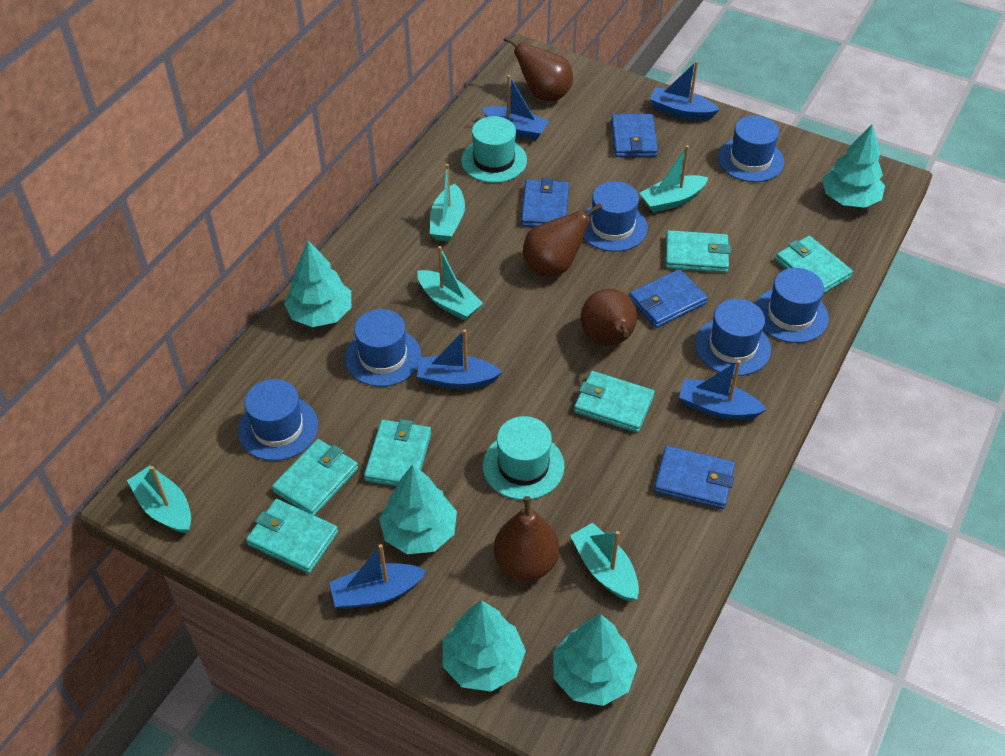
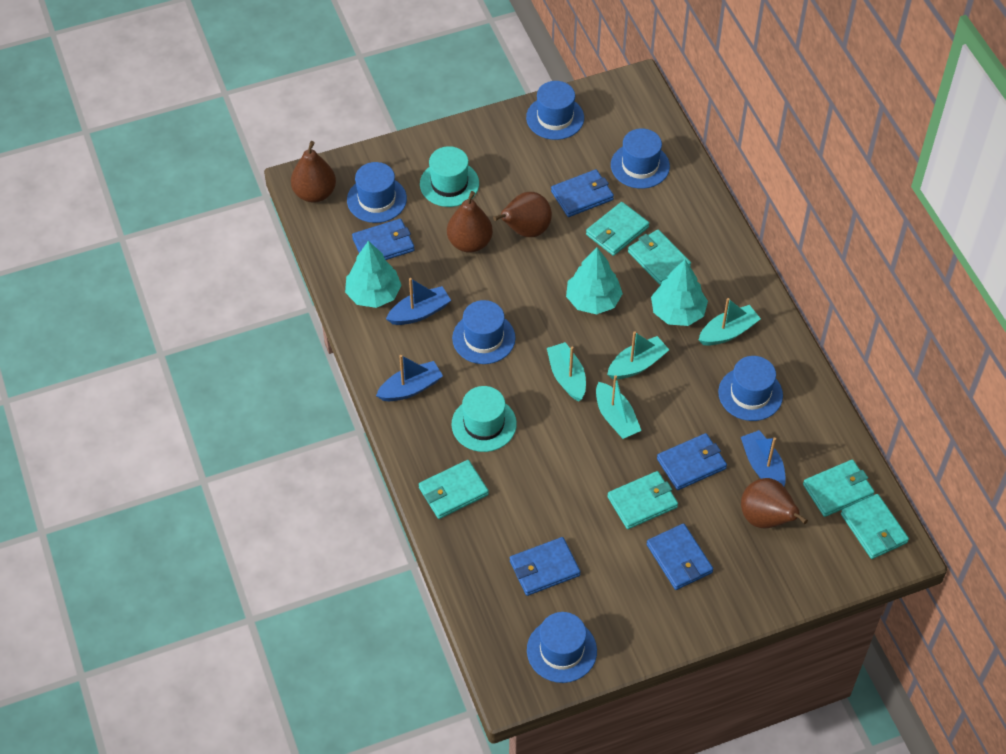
blue boat: 5 -> 3
blue wallet: 4 -> 5
turquoise boat: 5 -> 4
turquoise tree: 5 -> 3

